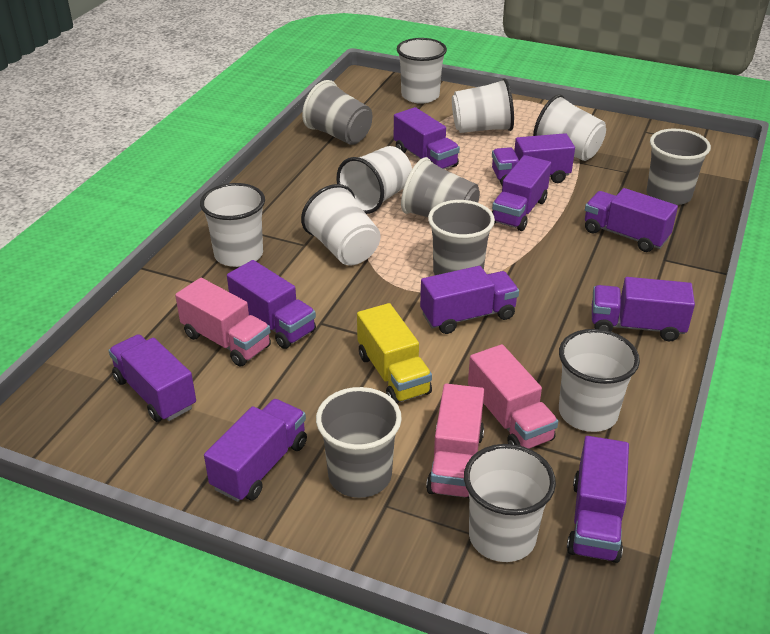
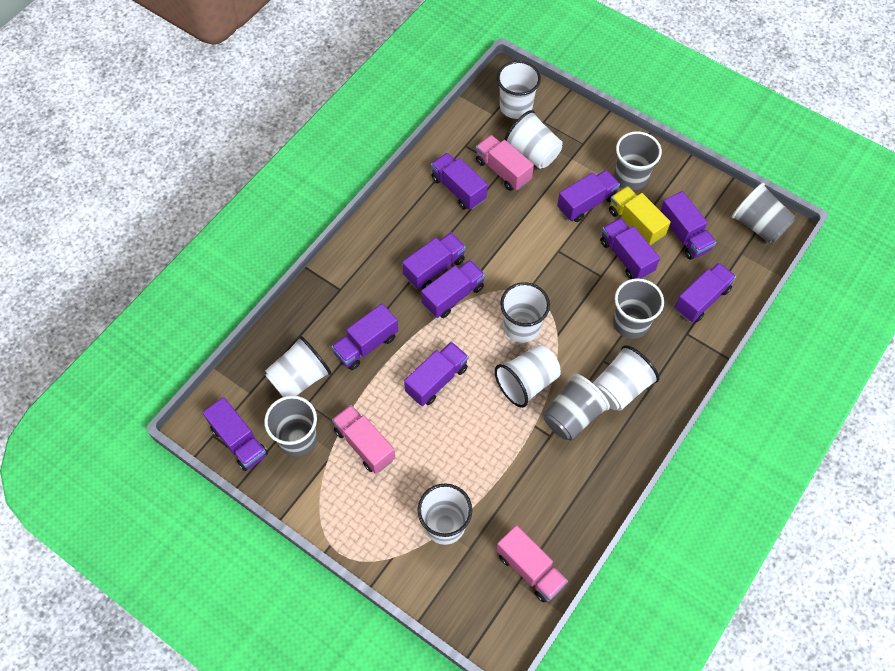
white cup: 8 -> 7

